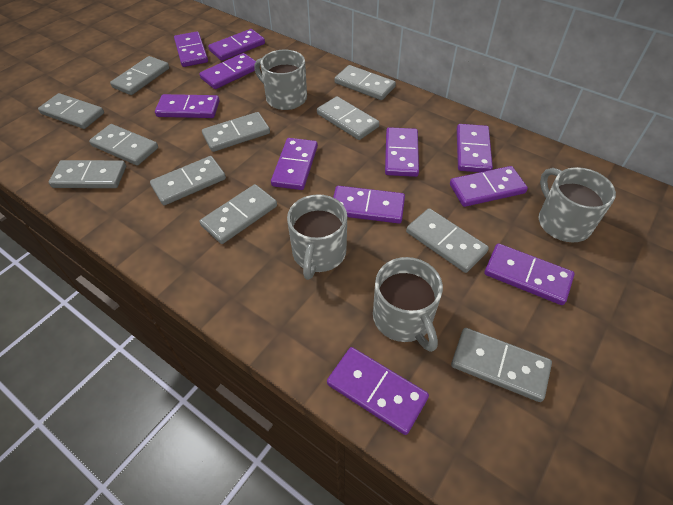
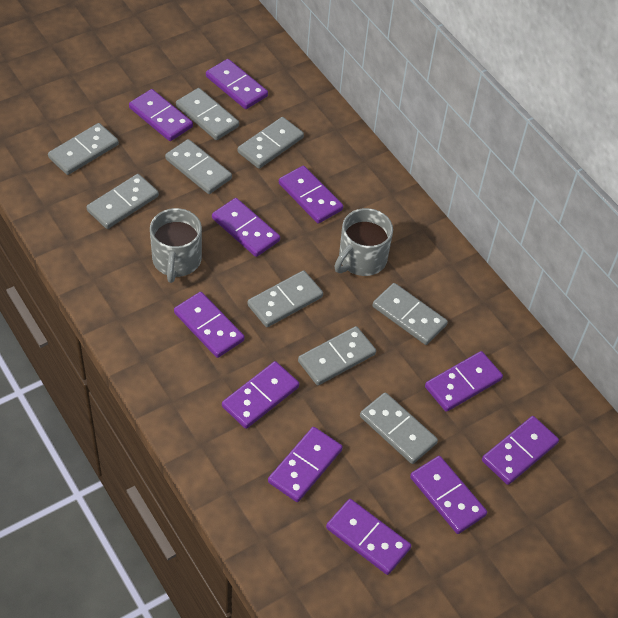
grey domino: 11 -> 9
grey mug: 4 -> 2

